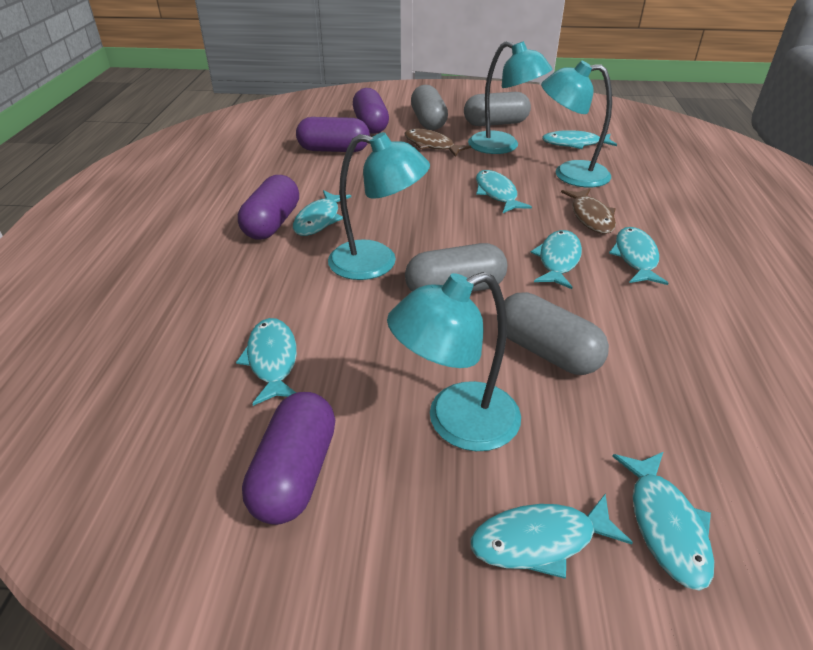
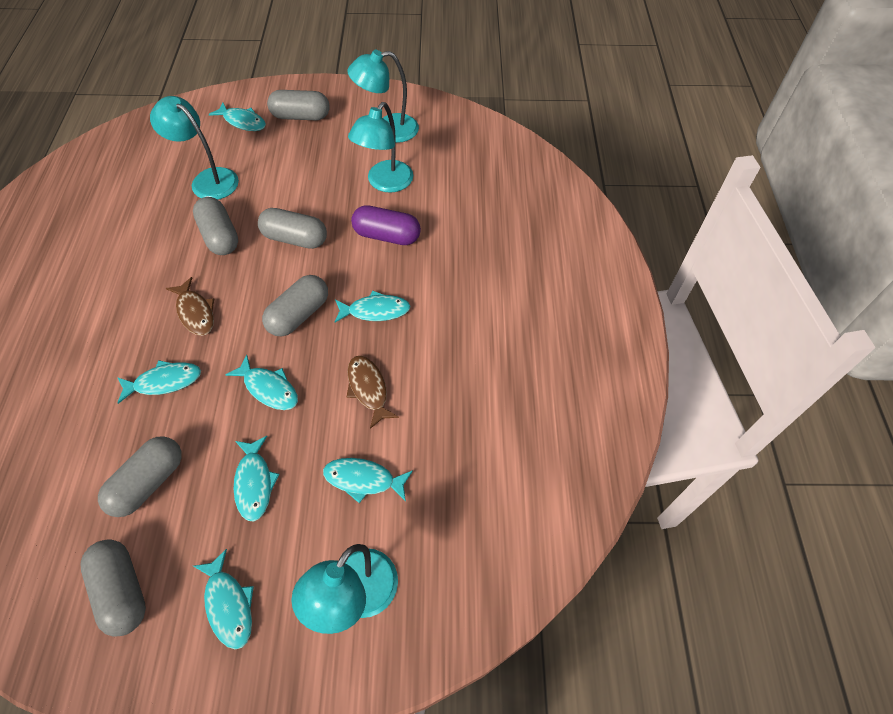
grey capsule: 4 -> 6
purple capsule: 4 -> 1
turquoise fish: 8 -> 7

